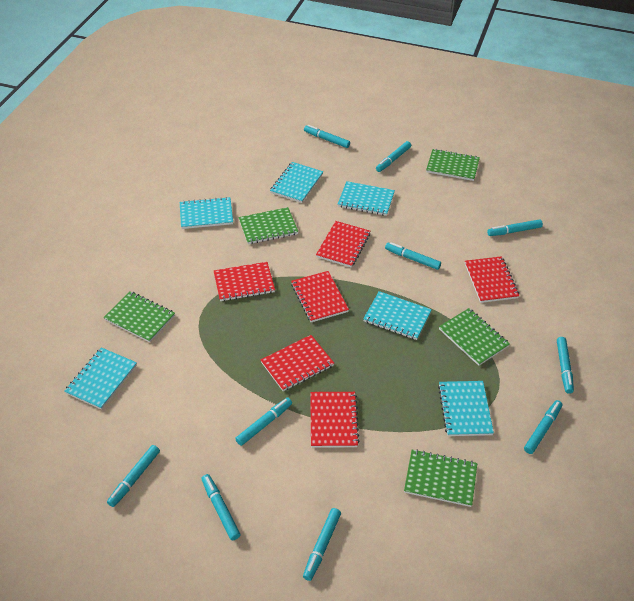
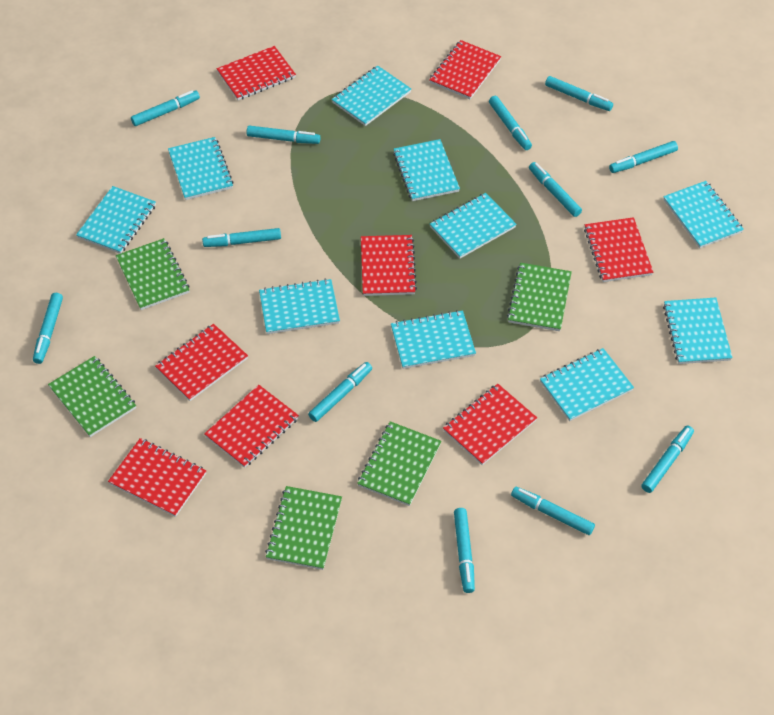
red notebook: 6 -> 8
turquoise marker: 10 -> 12
turquoise notebook: 6 -> 10

